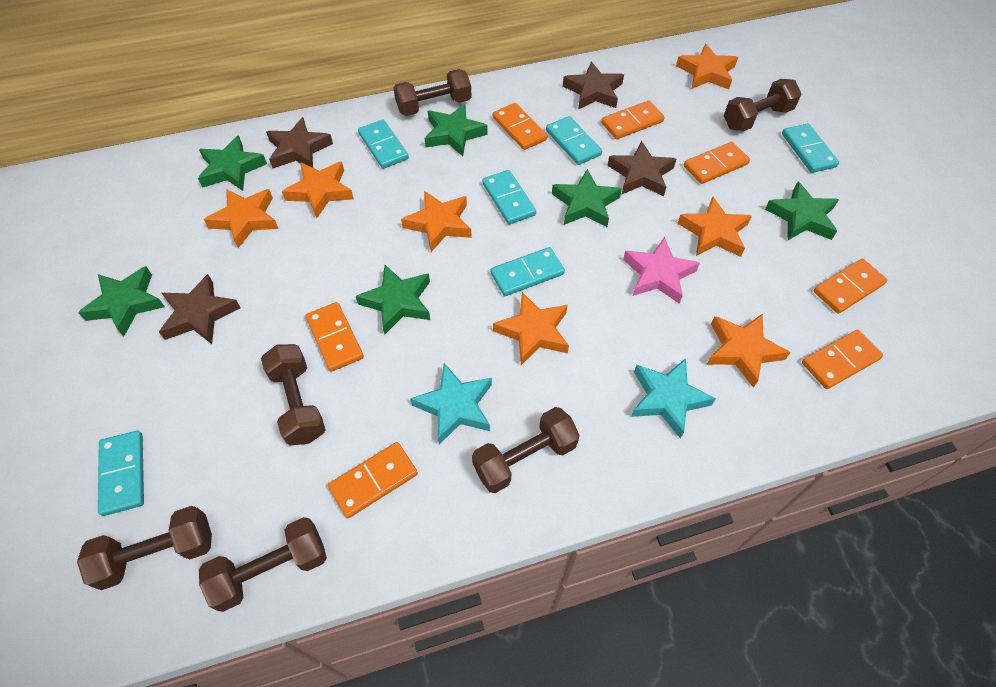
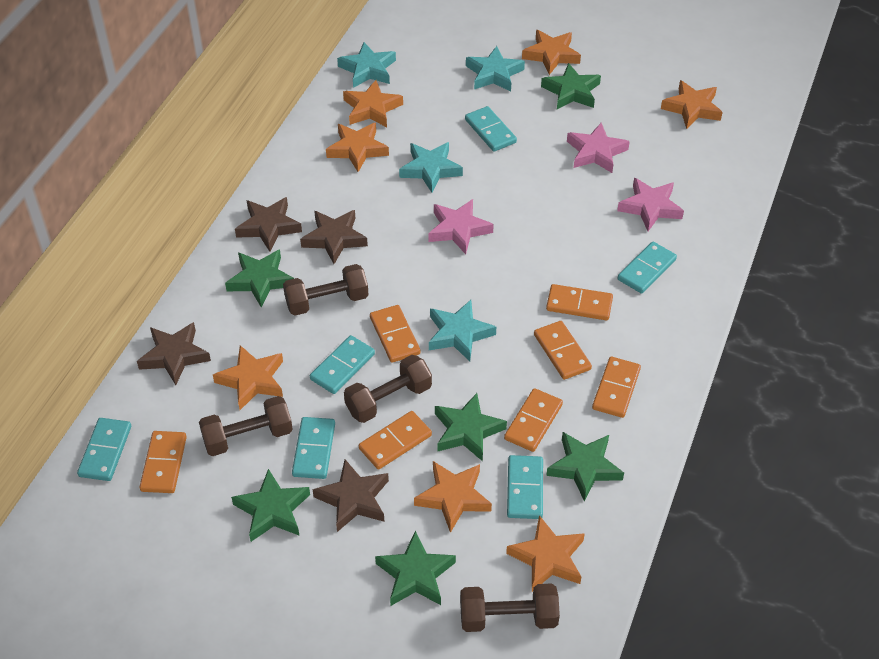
brown dumbbell: 6 -> 4
pink star: 1 -> 3
turquoise star: 2 -> 4

